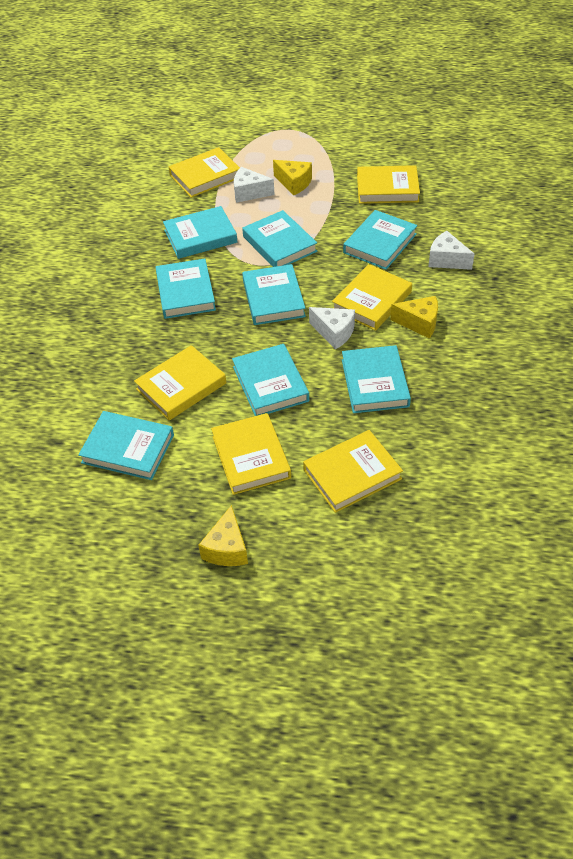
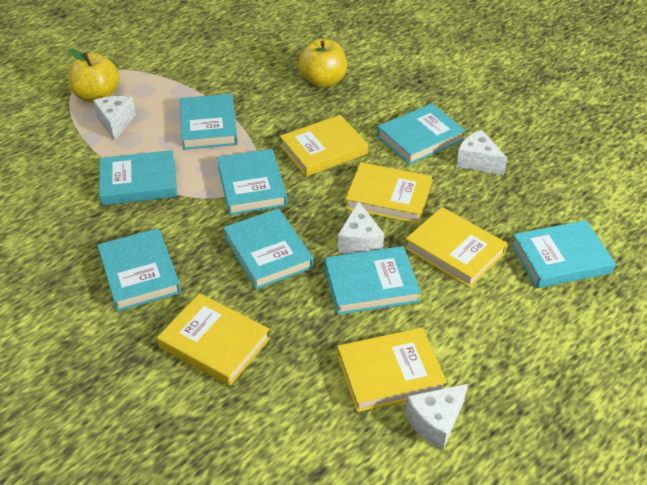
white cheese: 3 -> 4
yellow apple: 0 -> 2
yellow book: 6 -> 5
yellow cheese: 3 -> 0

